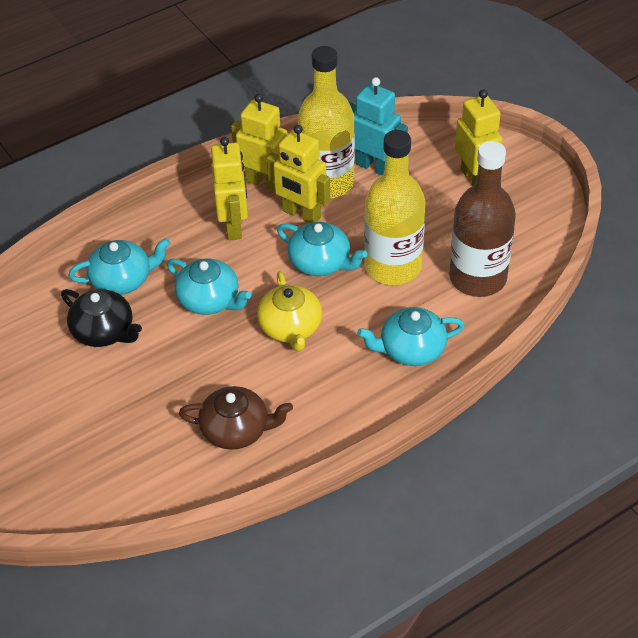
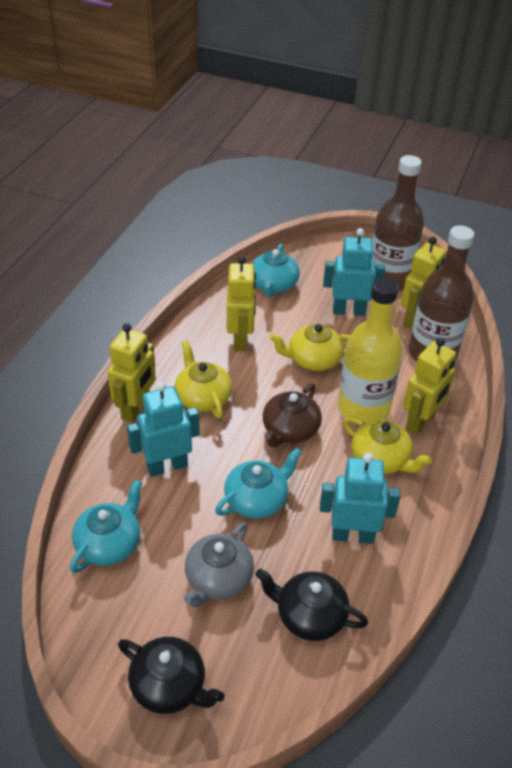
black teapot: 1 -> 2
brown bottle: 1 -> 2
grey teapot: 0 -> 1
turquoise robot: 1 -> 3
turquoise teapot: 4 -> 3
yellow bottle: 2 -> 1
yellow teapot: 1 -> 3

